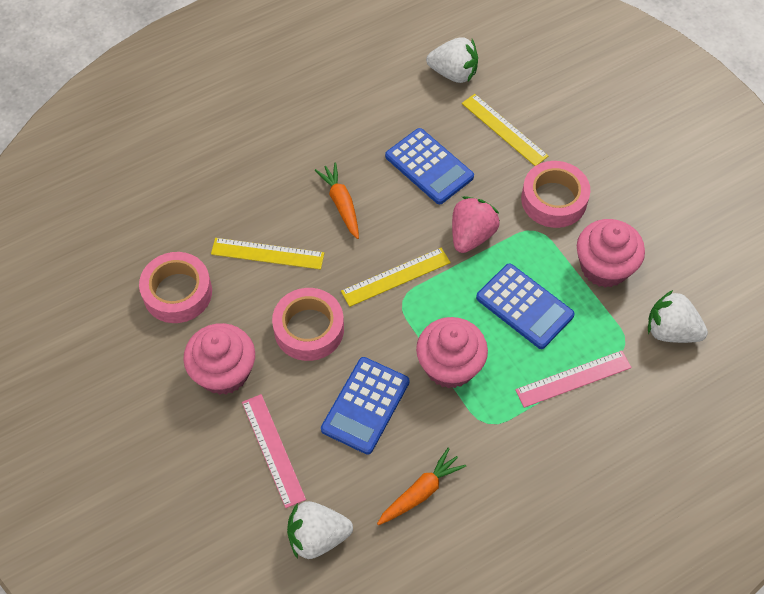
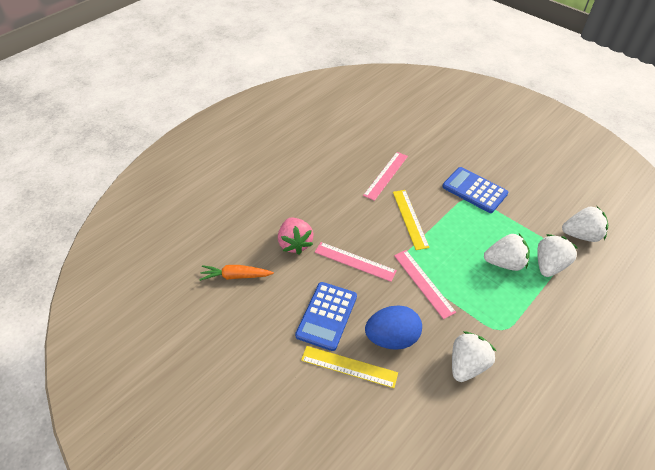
blue calculator: 3 -> 2
blue egg: 0 -> 1
orange carrot: 2 -> 1
pink cupcake: 3 -> 0
pink ruler: 2 -> 3
pink tape: 3 -> 0
white strawberry: 3 -> 4
yellow ruler: 3 -> 2

